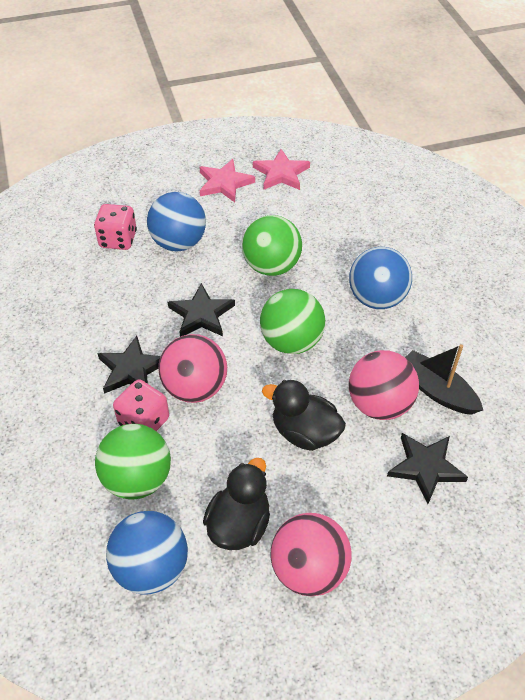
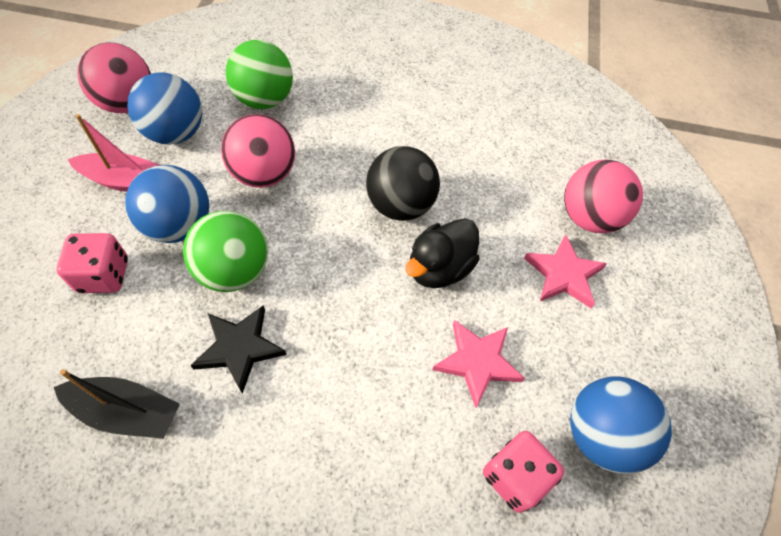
black ball: 0 -> 1
black duck: 2 -> 1
black star: 3 -> 1
green ball: 3 -> 2
pink boat: 0 -> 1

